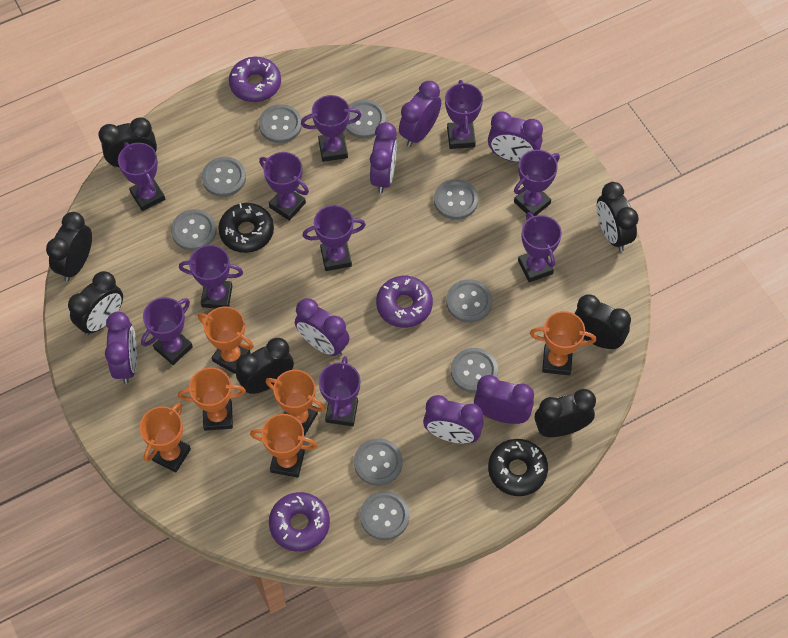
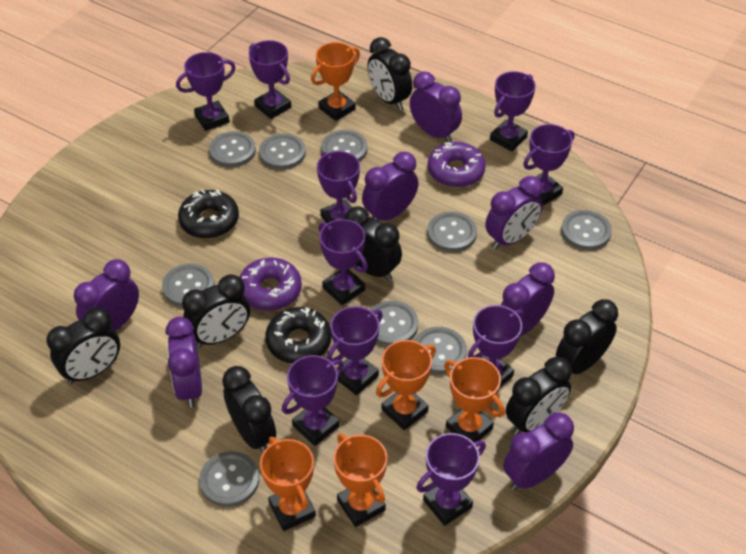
orange trophy: 6 -> 5
purple donut: 3 -> 2

